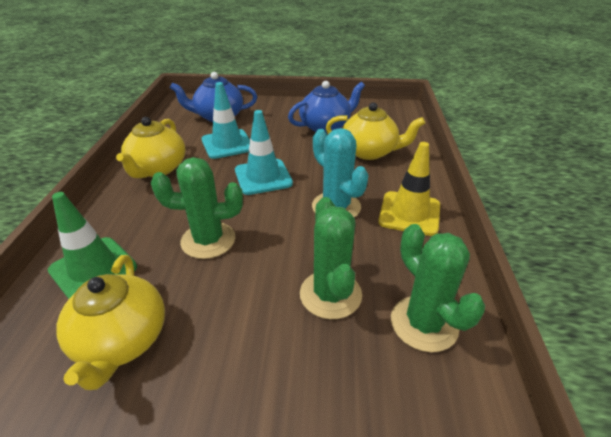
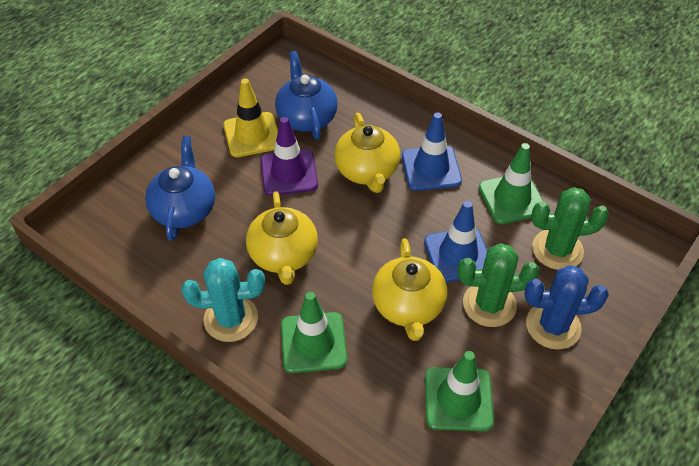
blue cactus: 0 -> 1
blue traffic cone: 0 -> 2
green cactus: 3 -> 2
green traffic cone: 1 -> 3
purple traffic cone: 0 -> 1
turquoise traffic cone: 2 -> 0

